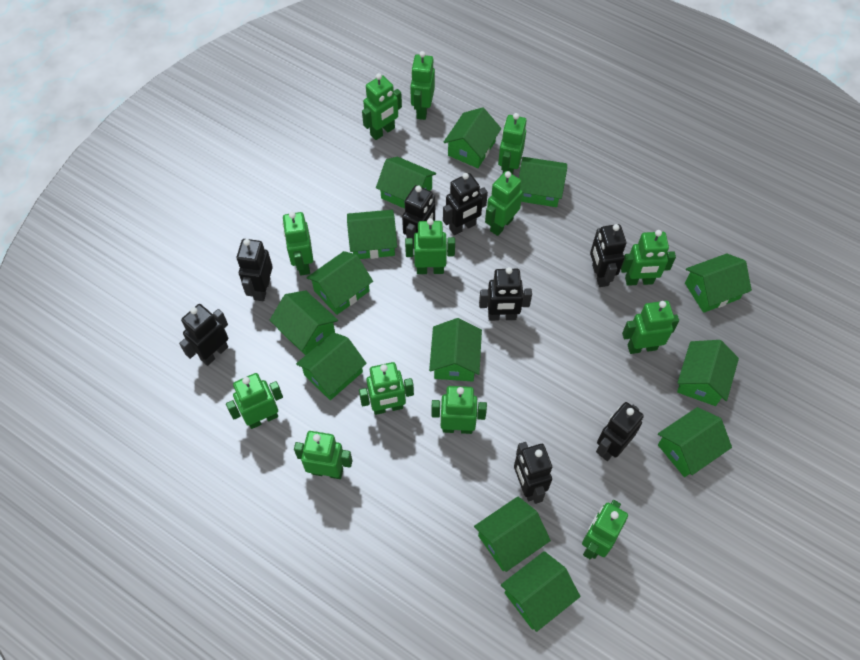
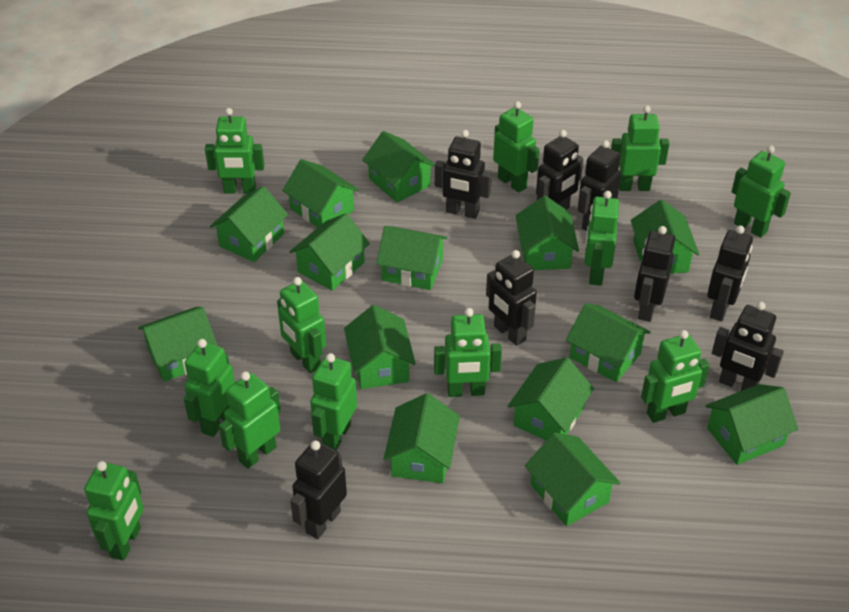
green house: 13 -> 14
green robot: 13 -> 12

